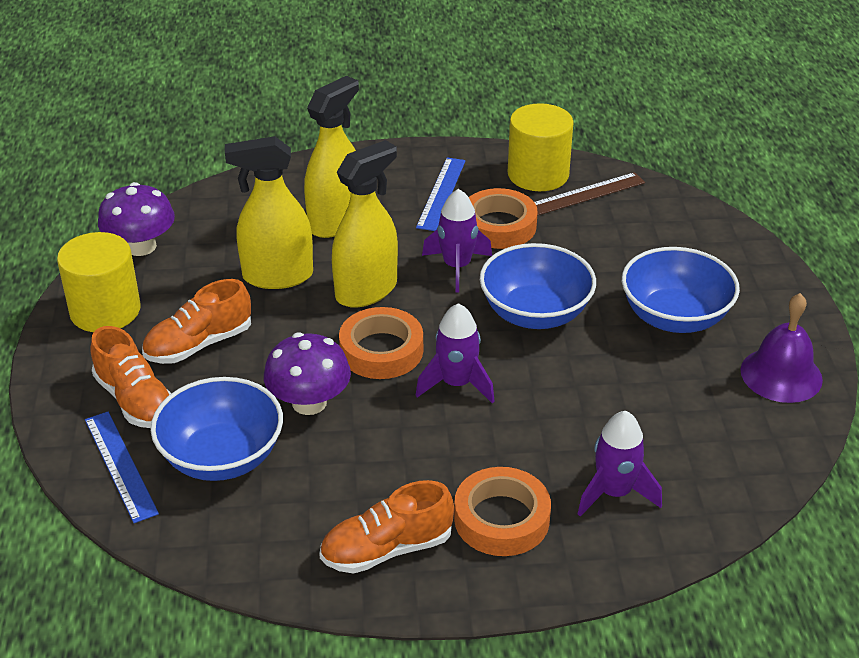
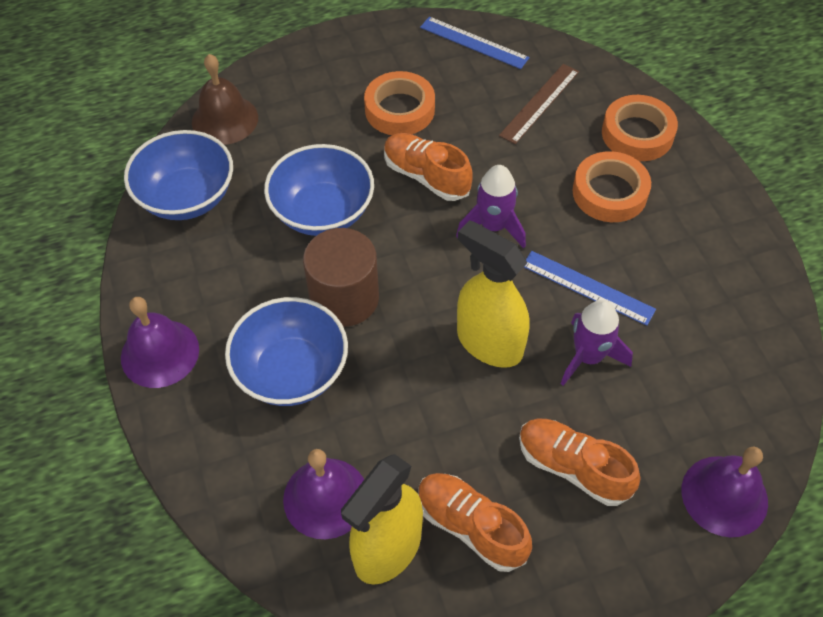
brown bell: 0 -> 1
brown cylinder: 0 -> 1
purple bell: 1 -> 3
purple mushroom: 2 -> 0
purple rocket: 3 -> 2
yellow cylinder: 2 -> 0
yellow spray bottle: 3 -> 2

